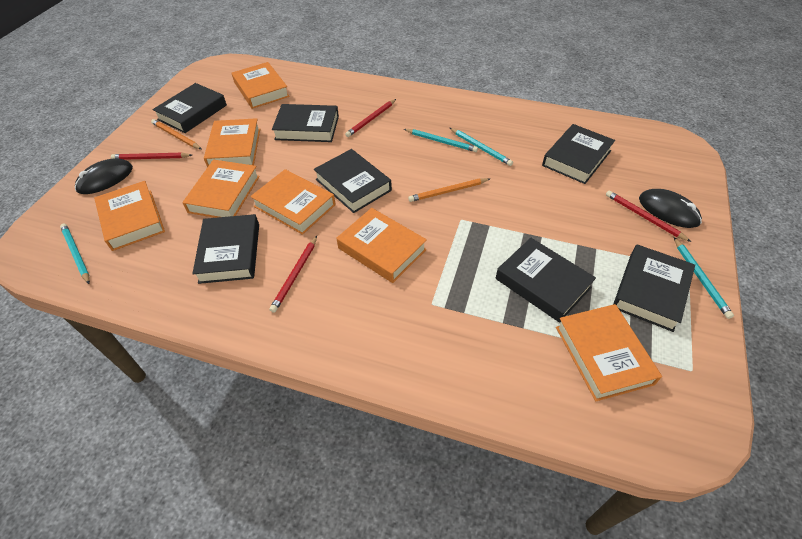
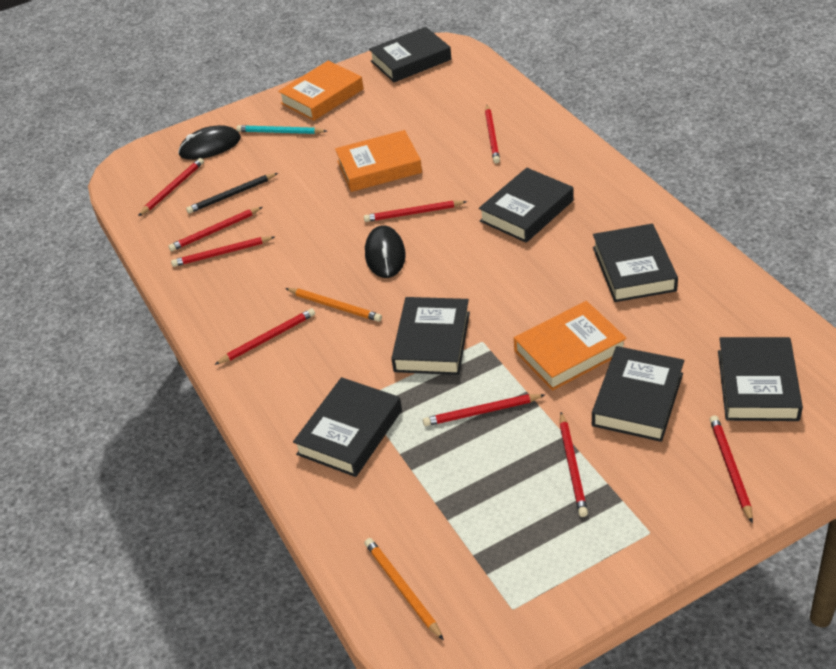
black pencil: 0 -> 1
orange book: 7 -> 3
red pencil: 4 -> 9
turquoise pencil: 4 -> 1

